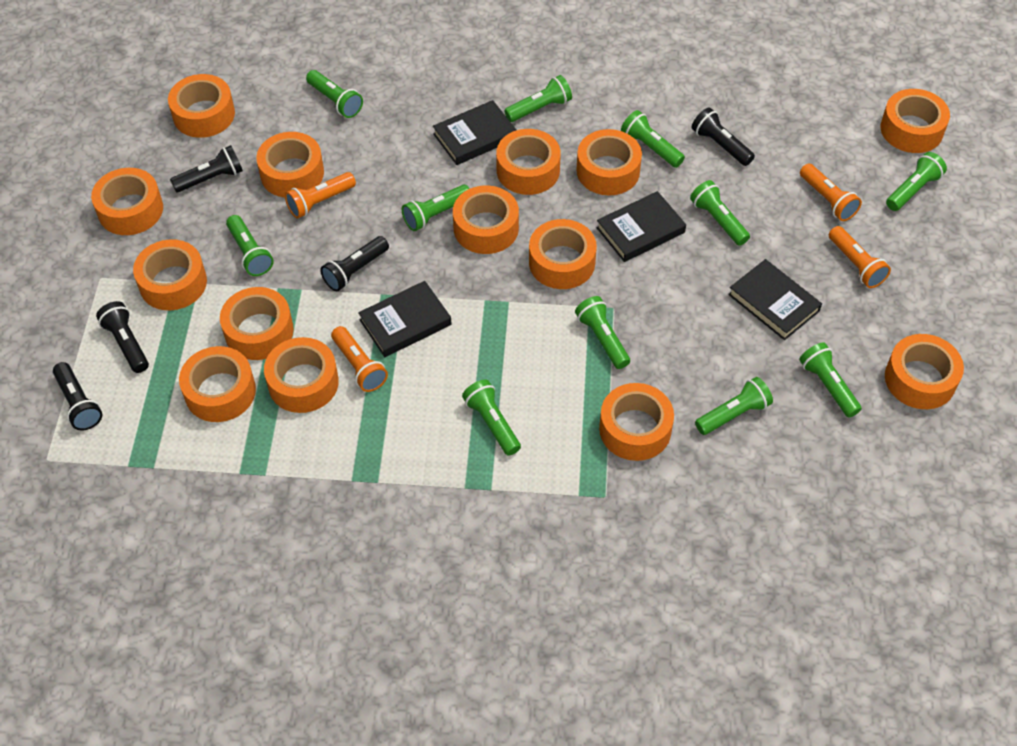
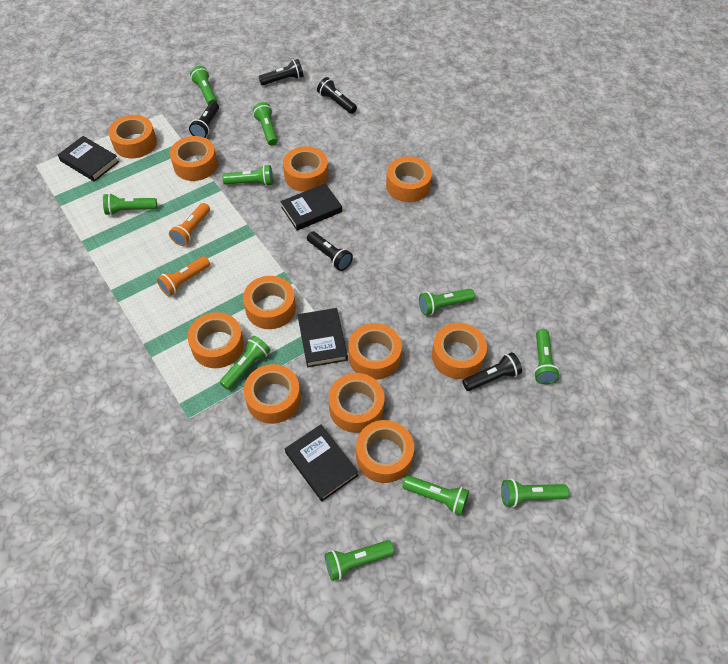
green flashlight: 11 -> 10
orange flashlight: 4 -> 2
orange tape: 14 -> 11

